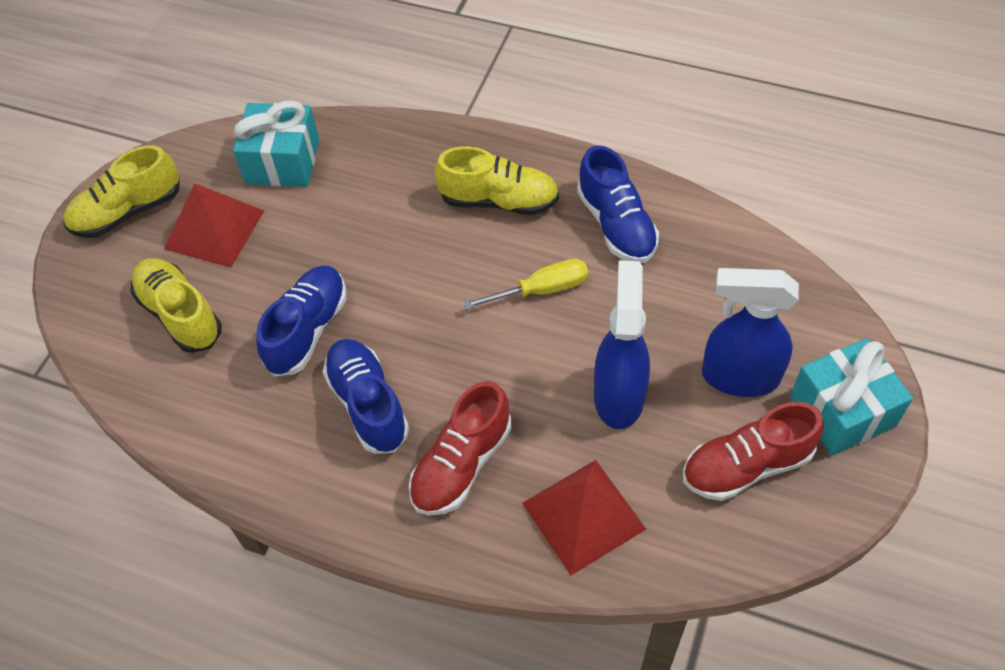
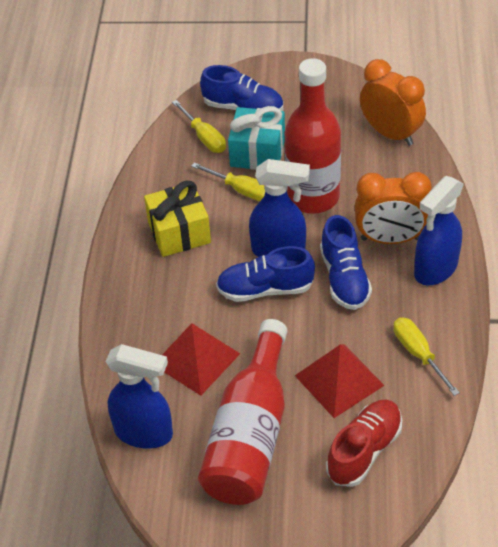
blue spray bottle: 2 -> 3
orange clock: 0 -> 2
red bottle: 0 -> 2
red shoe: 2 -> 1
turquoise gift: 2 -> 1
yellow gift: 0 -> 1
yellow screwdriver: 1 -> 3
yellow shoe: 3 -> 0

